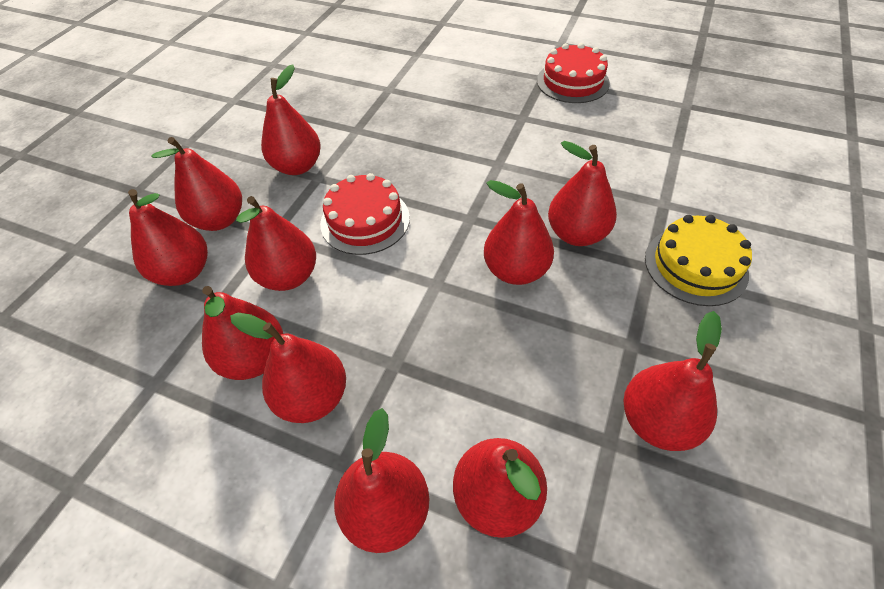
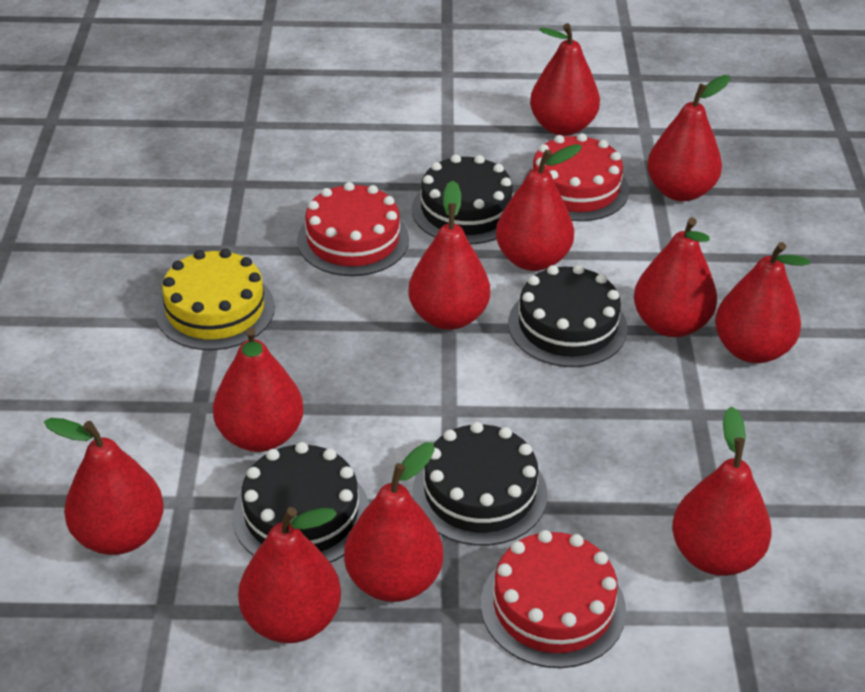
black cake: 0 -> 4
red cake: 2 -> 3

